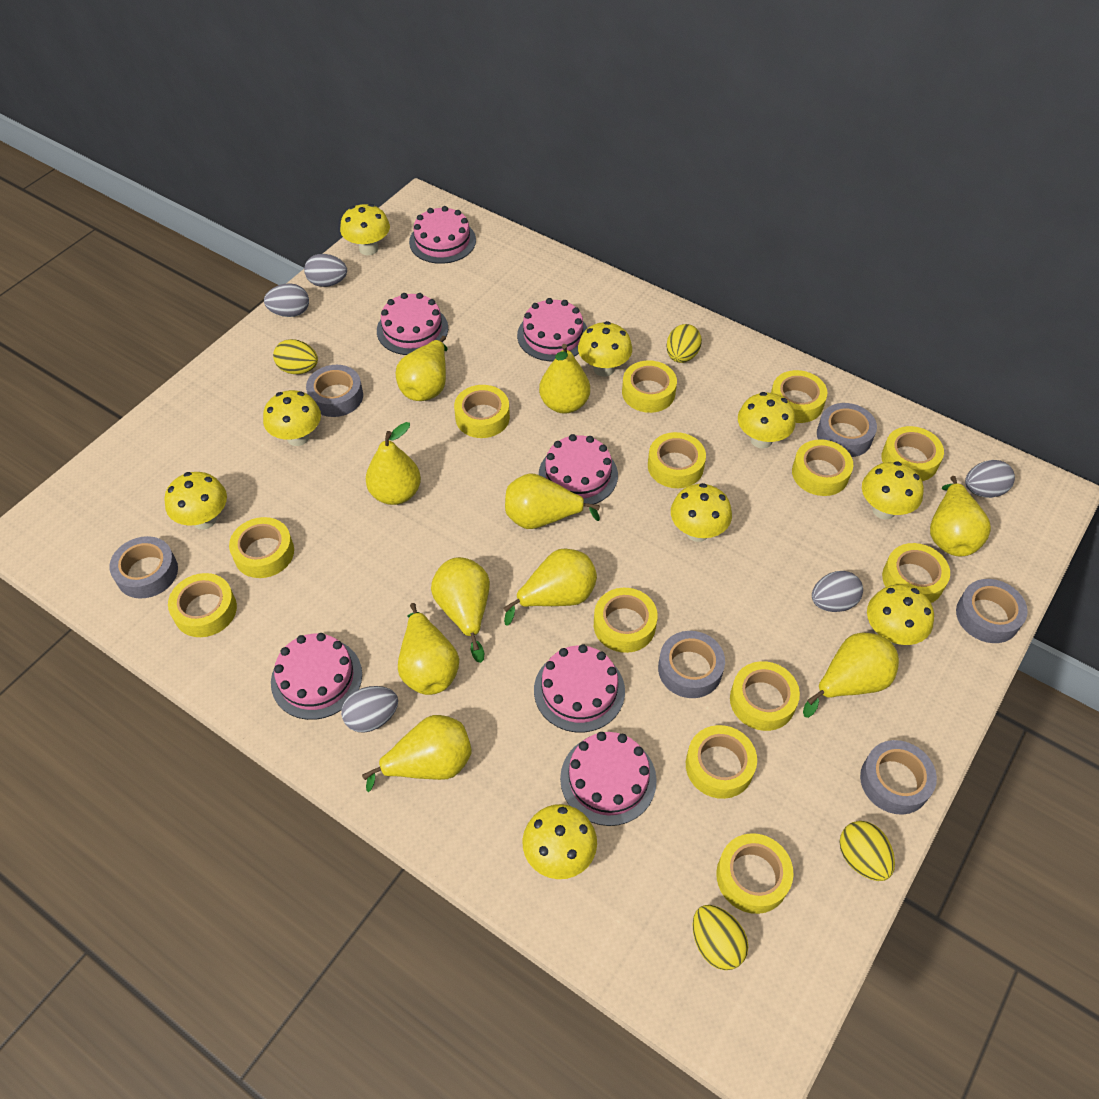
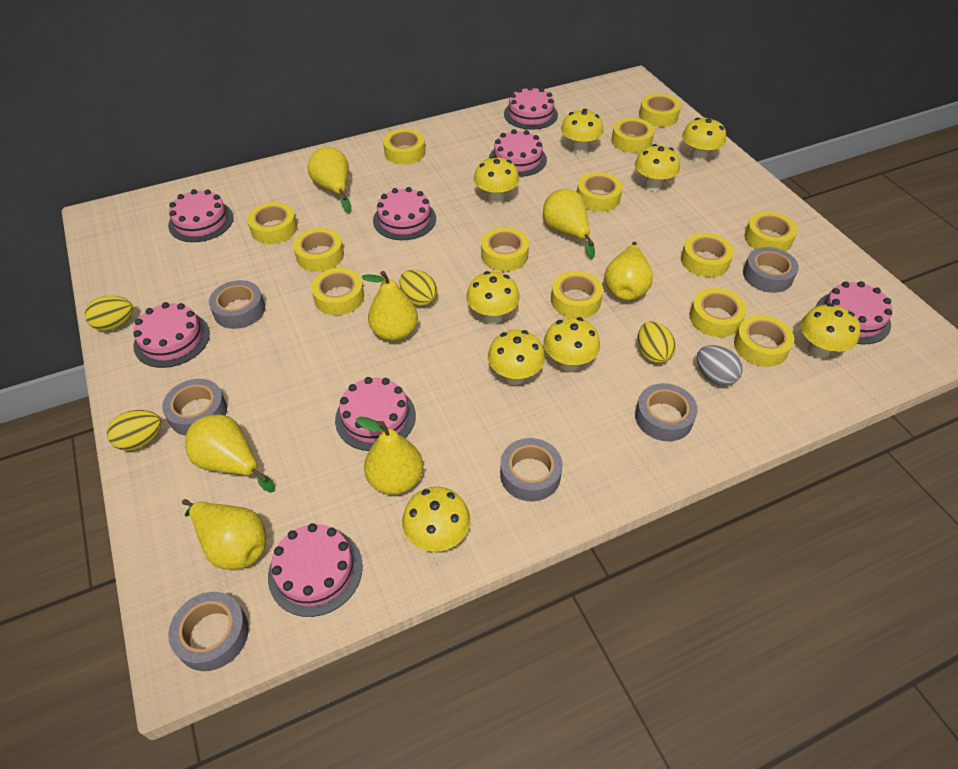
grey egg: 5 -> 1
pink cake: 7 -> 8
yellow pear: 10 -> 7

